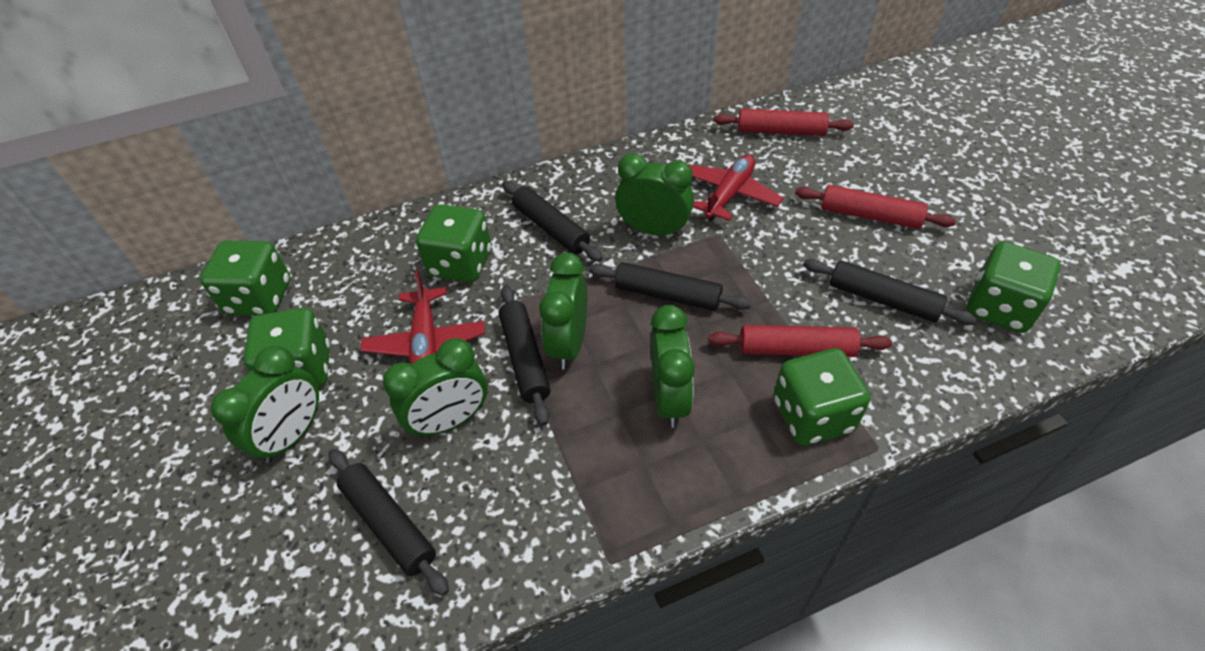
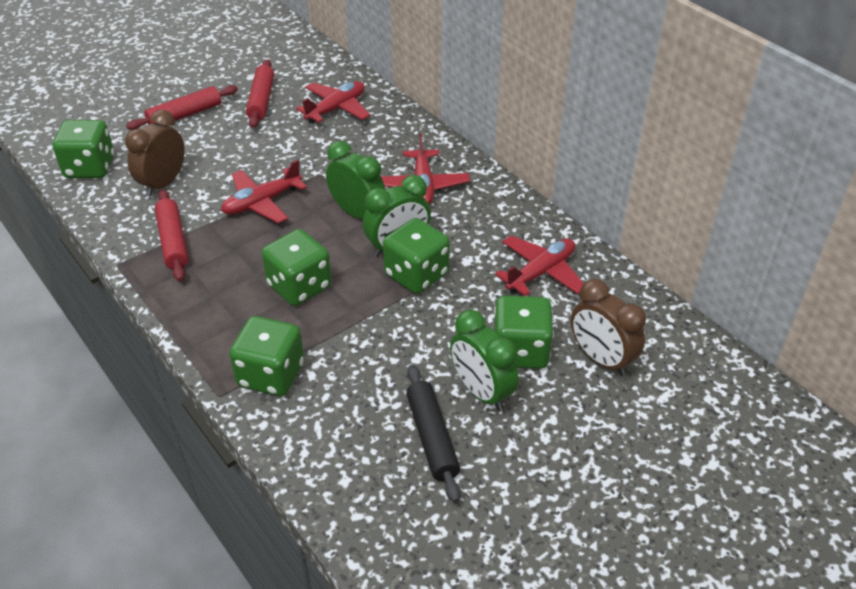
black rolling pin: 5 -> 1
brown clock: 0 -> 2
green clock: 5 -> 3
red plane: 2 -> 4

